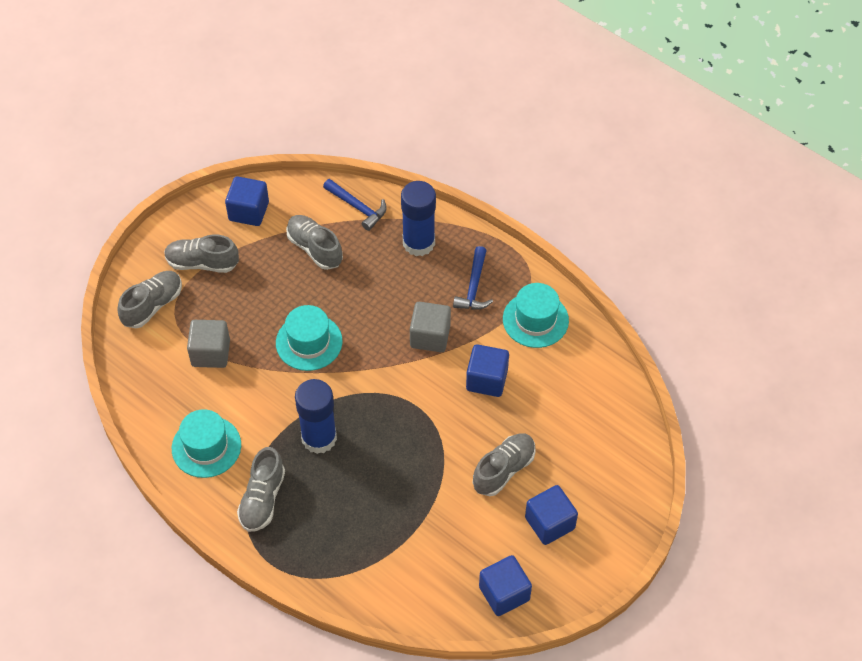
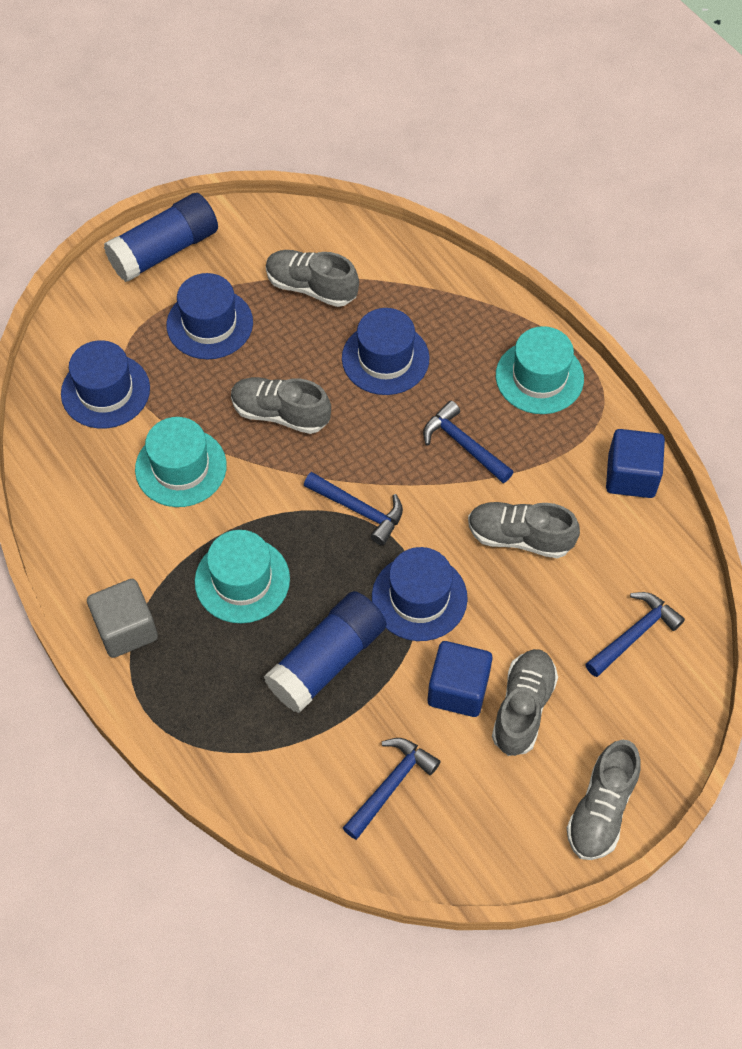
blue cube: 4 -> 2
blue hammer: 2 -> 4
blue hat: 0 -> 4
grey cube: 2 -> 1

